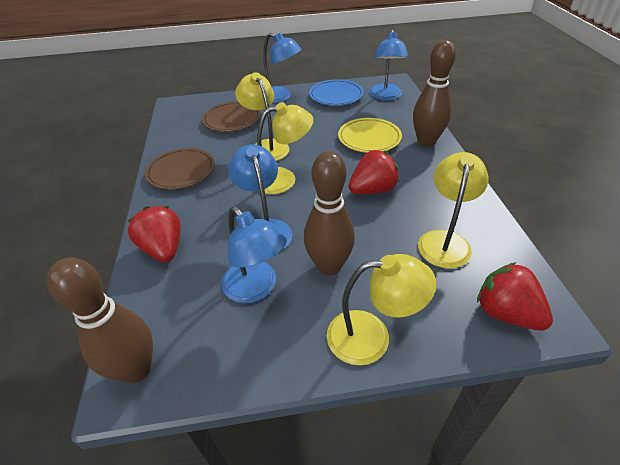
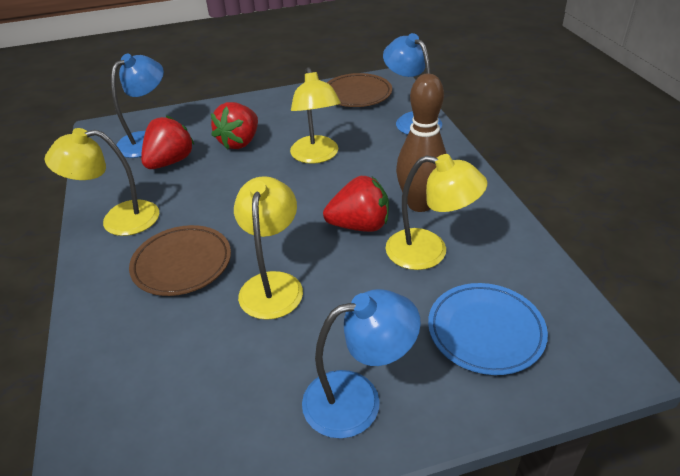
blue lamp: 4 -> 3
brown bowling pin: 3 -> 1
yellow plate: 1 -> 0

